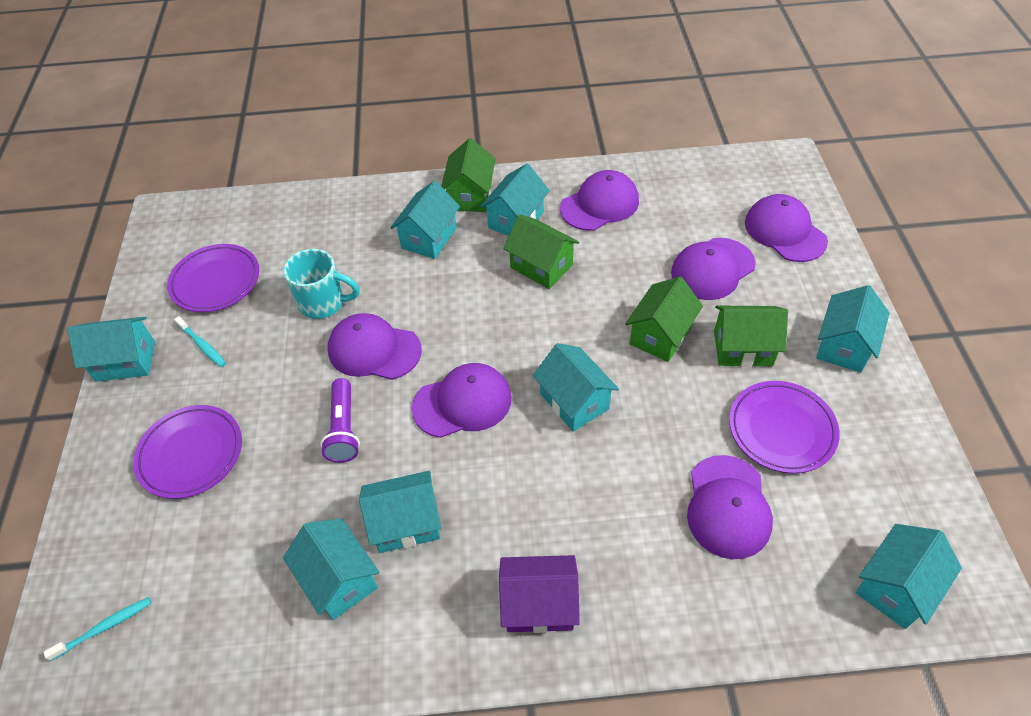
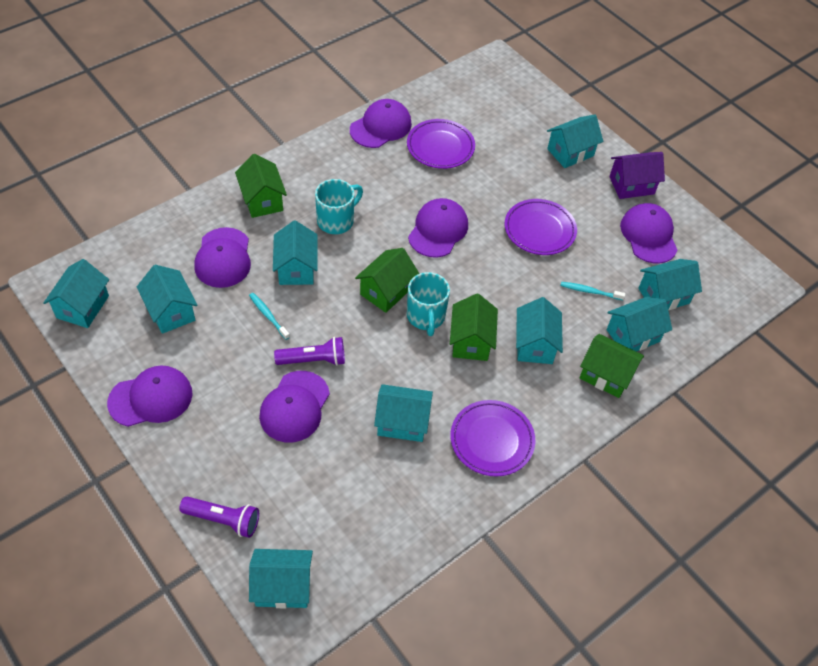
purple flashlight: 1 -> 2
turquoise house: 8 -> 9
turquoise mug: 1 -> 2

